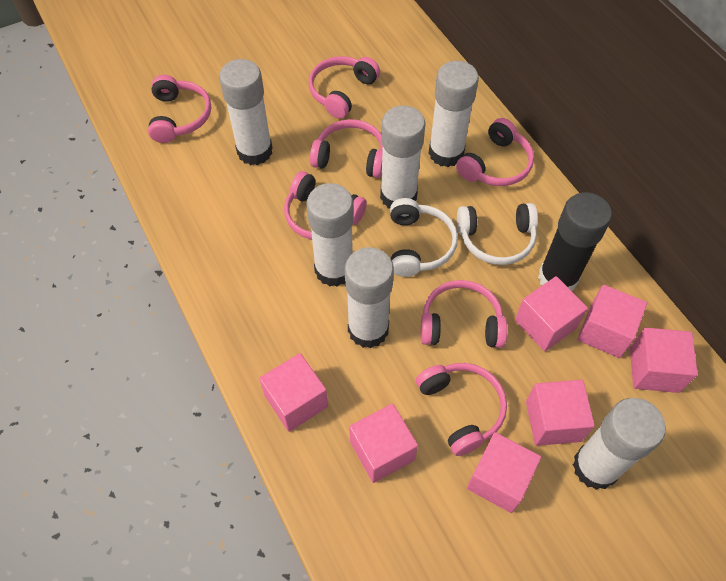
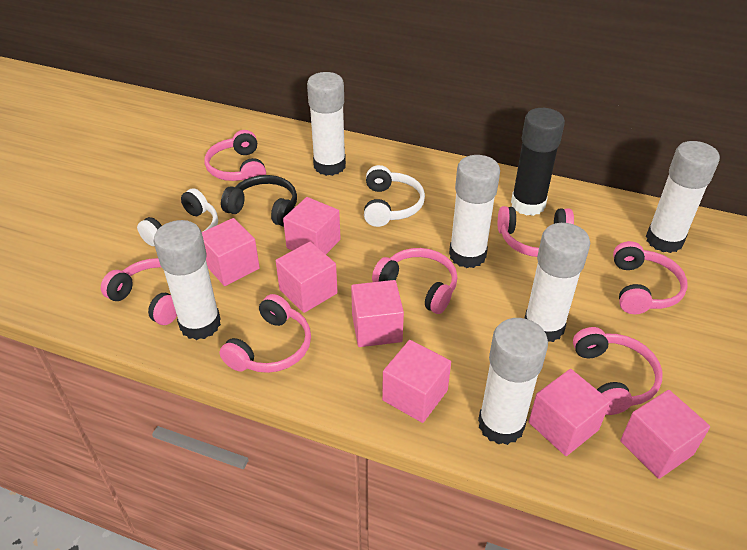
black headphones: 0 -> 1

